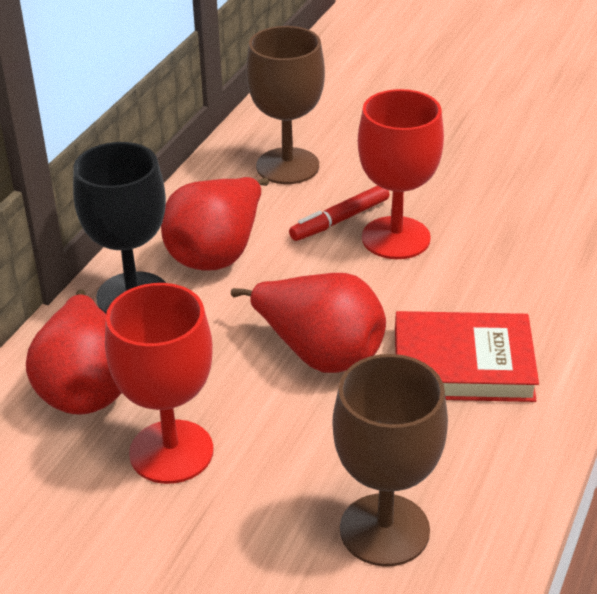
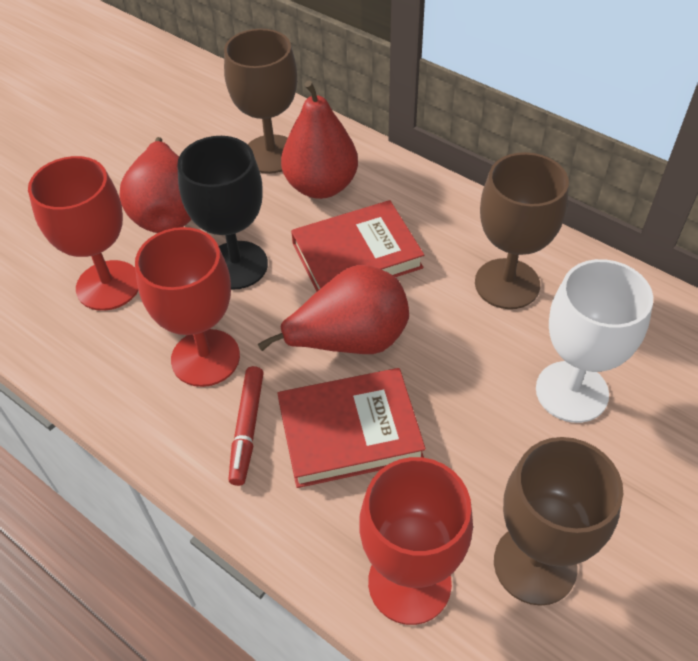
brown goblet: 2 -> 3
red book: 1 -> 2
red goblet: 2 -> 3
white goblet: 0 -> 1

